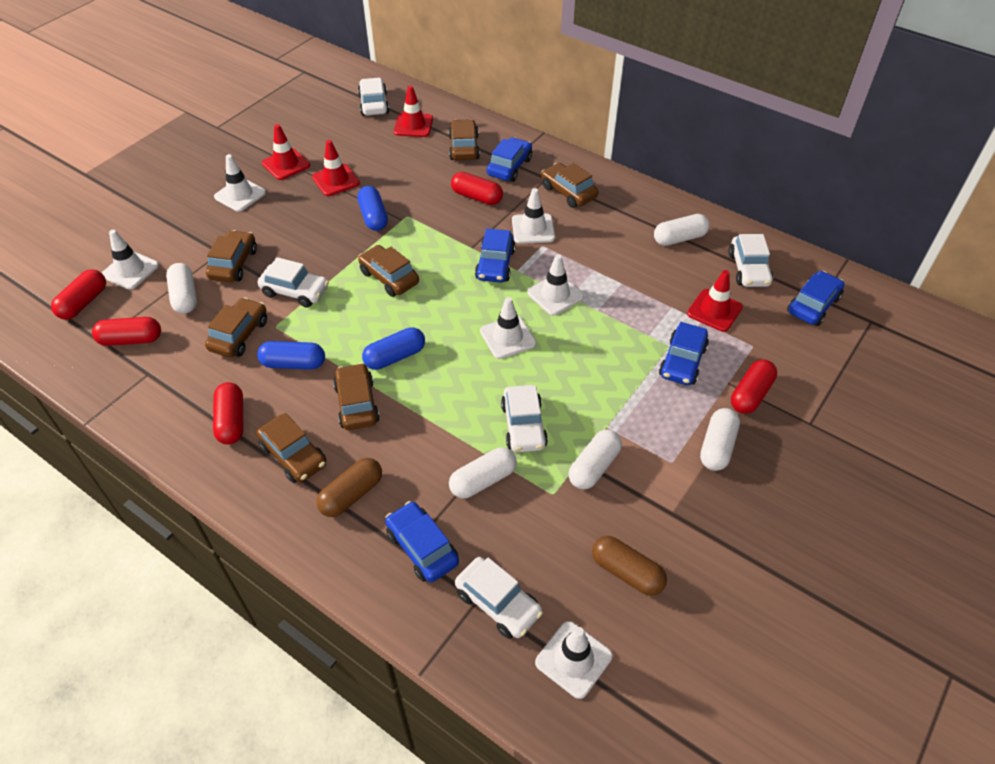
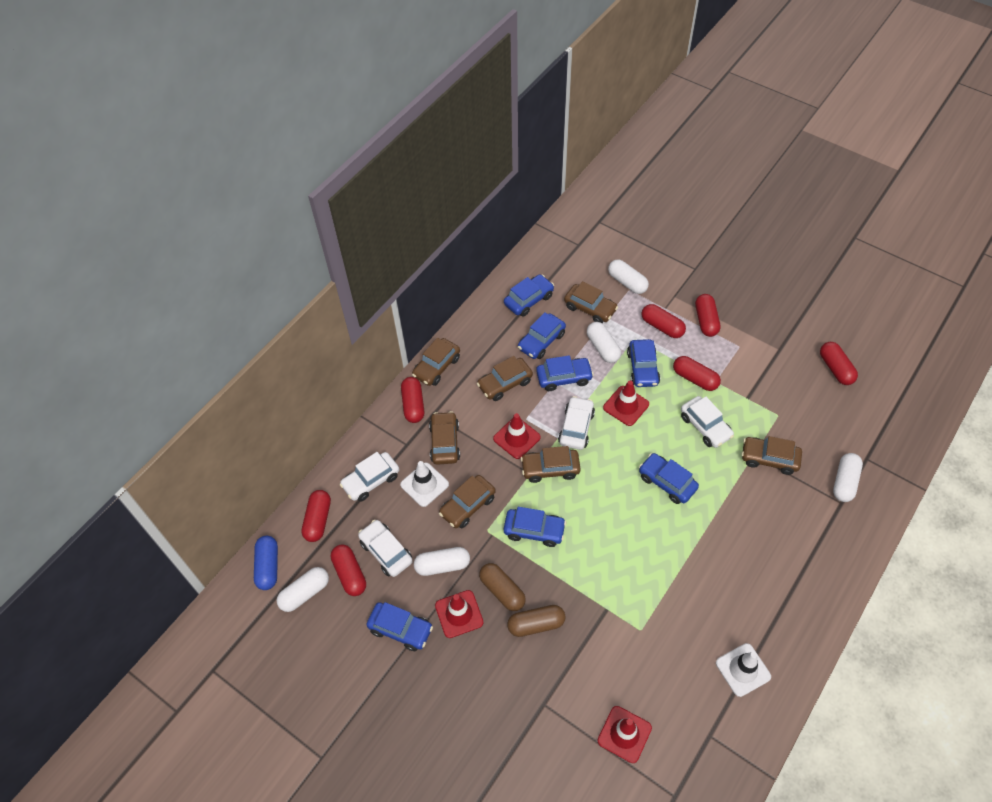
blue capsule: 3 -> 1
blue car: 5 -> 7
red capsule: 5 -> 7
white car: 5 -> 4
white traffic cone: 6 -> 2

